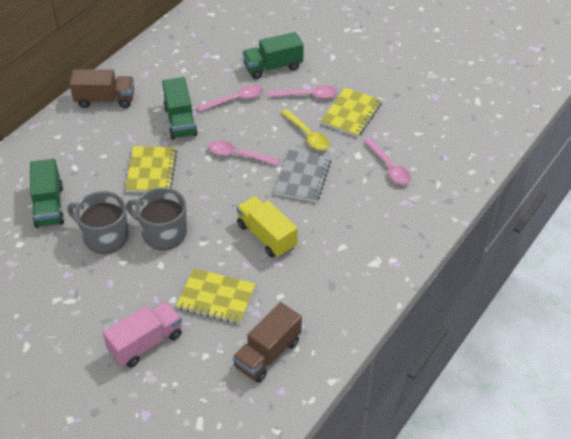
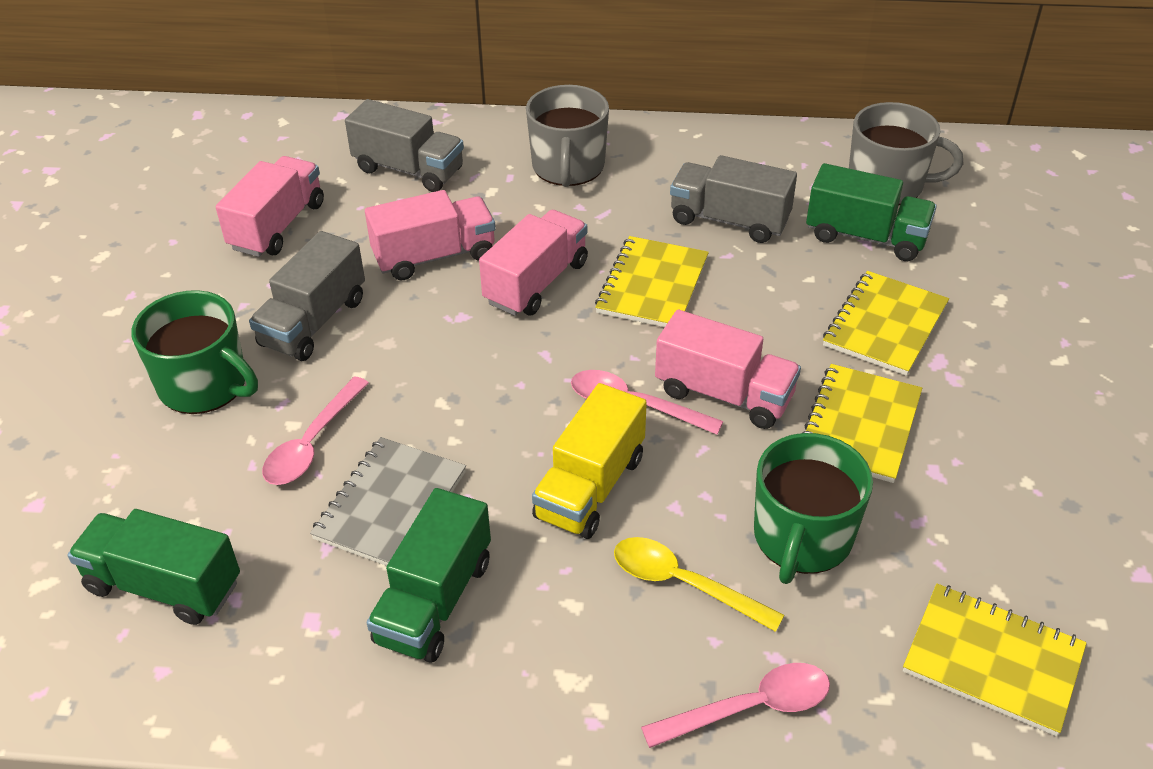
brown truck: 2 -> 0
green mug: 0 -> 2
grey truck: 0 -> 3
pink spoon: 4 -> 3
pink truck: 1 -> 4
yellow notebook: 3 -> 4

